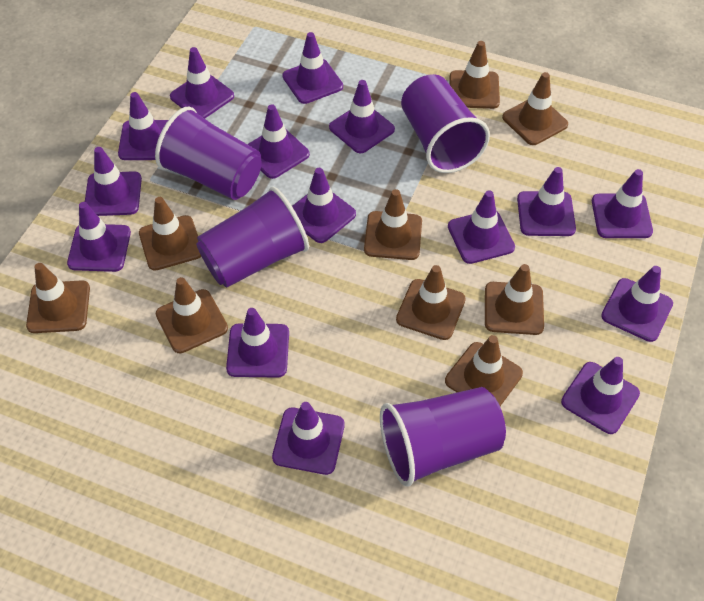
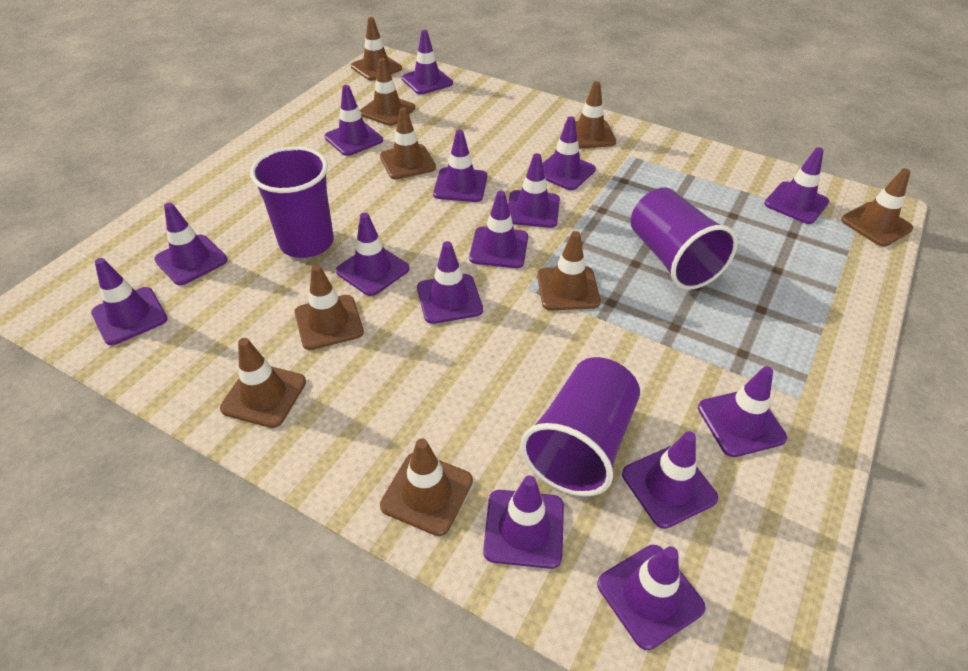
purple cup: 4 -> 3

